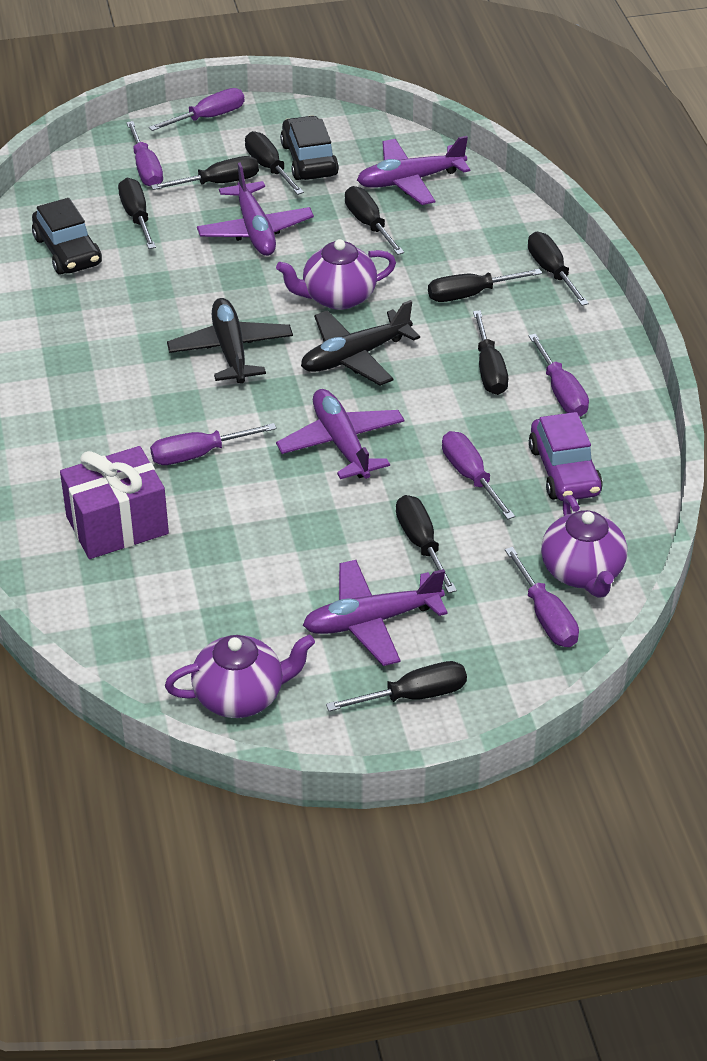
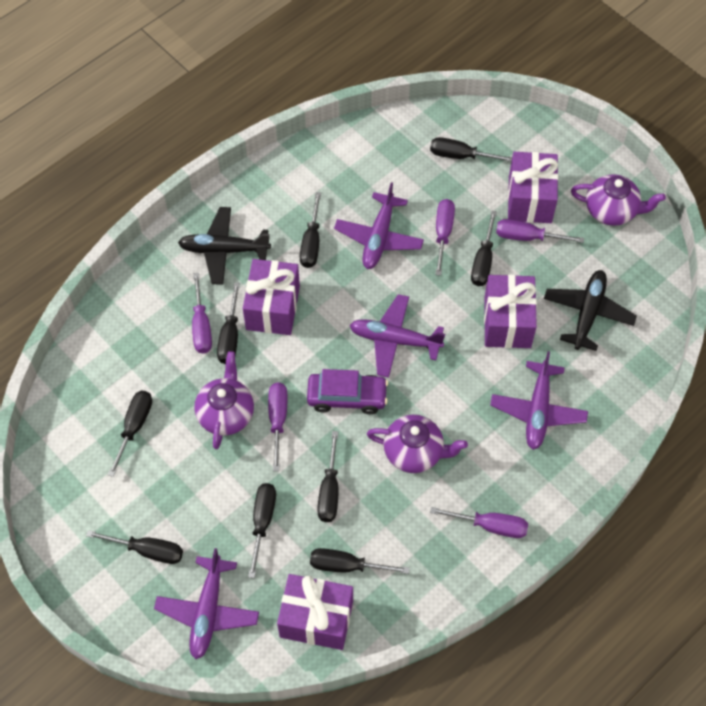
black car: 2 -> 0
purple gift: 1 -> 4
purple screwdriver: 6 -> 5

